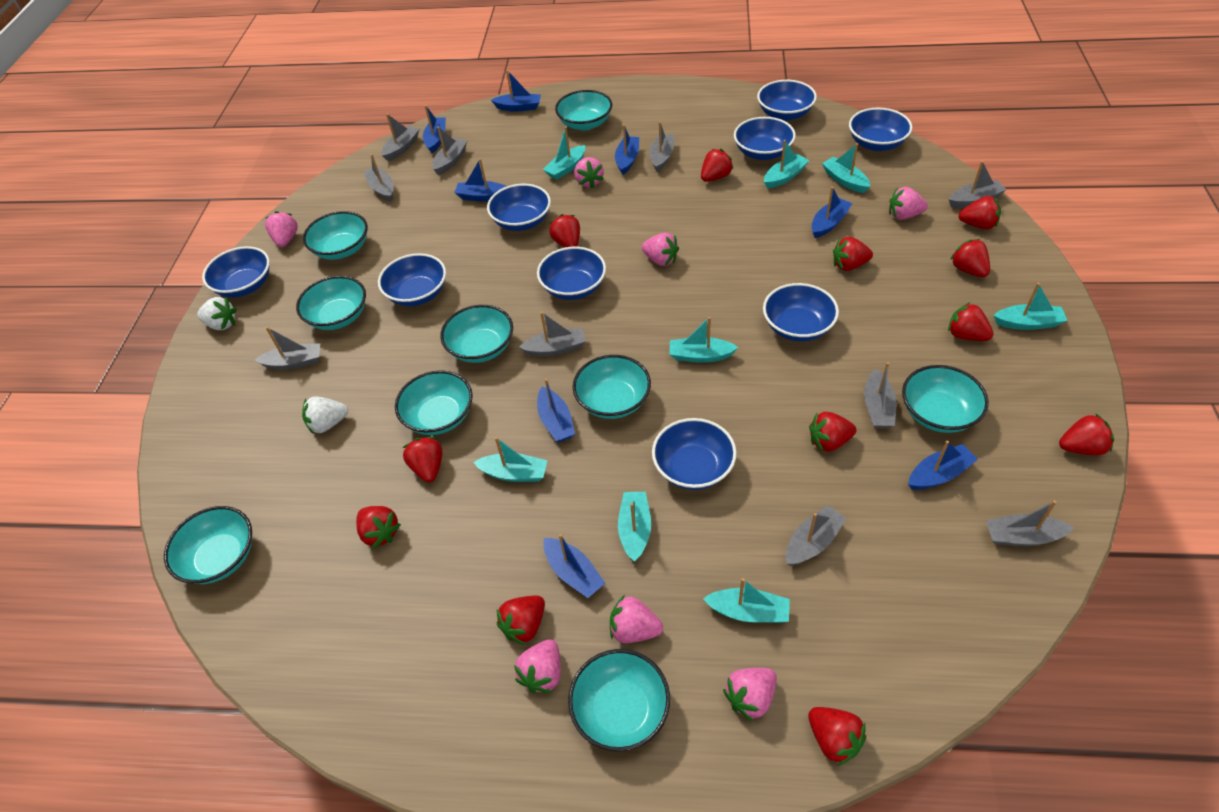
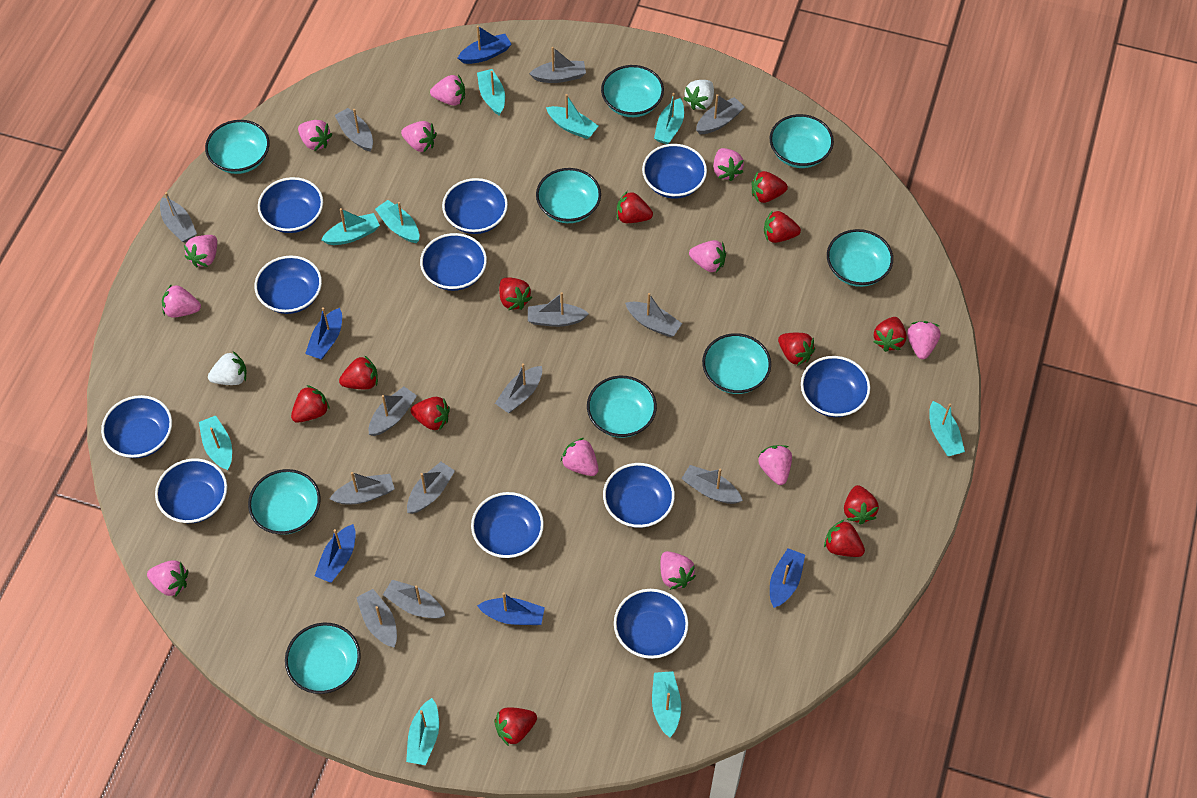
blue boat: 8 -> 5
blue bowl: 9 -> 11
grey boat: 10 -> 13
pink strawberry: 7 -> 12
turquoise boat: 8 -> 9

